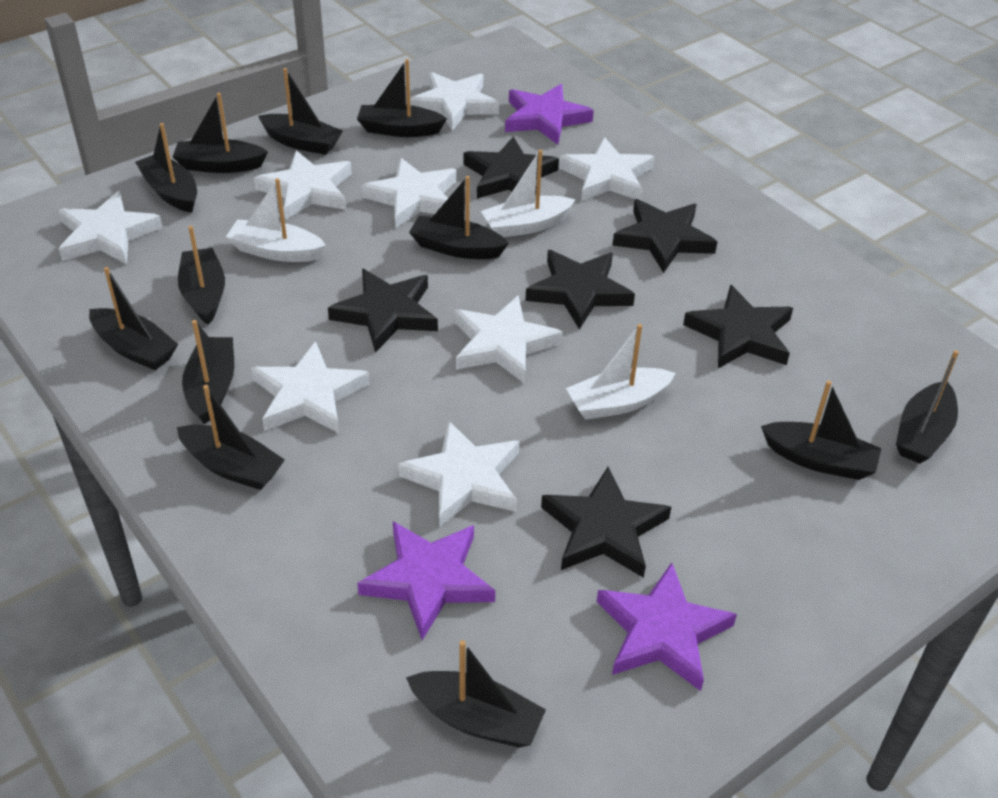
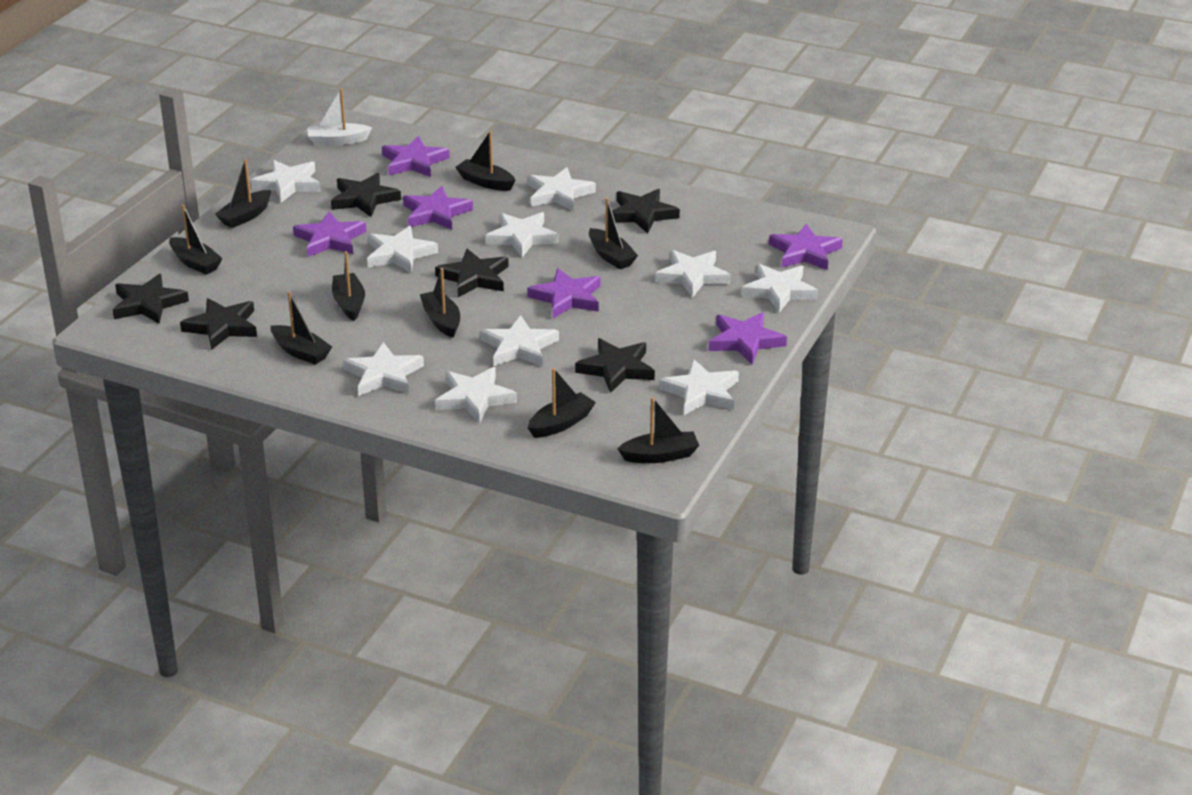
black boat: 12 -> 9
purple star: 3 -> 6
white boat: 3 -> 1
white star: 8 -> 10

